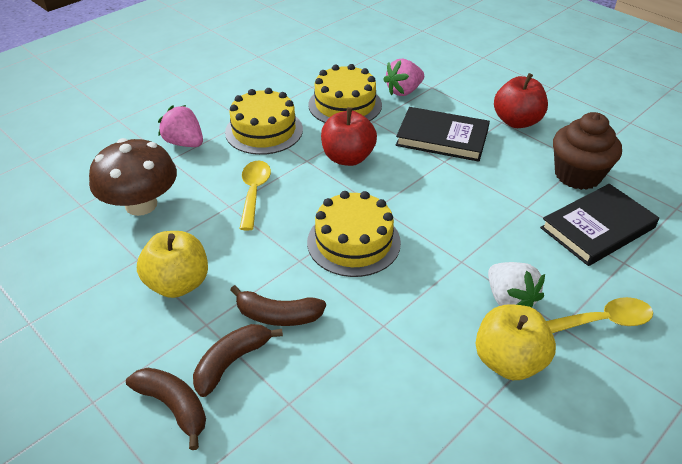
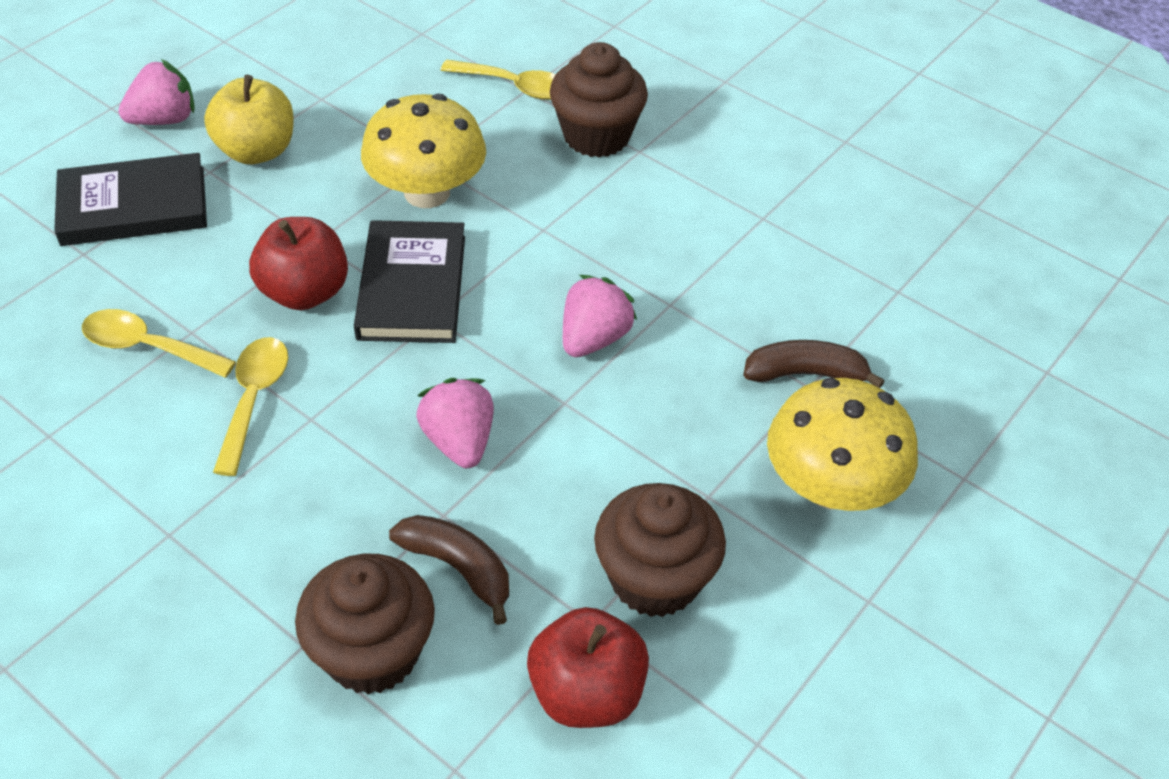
brown banana: 3 -> 2
brown cupcake: 1 -> 3
brown mushroom: 1 -> 0
pink strawberry: 2 -> 3
white strawberry: 1 -> 0
yellow apple: 2 -> 1
yellow cake: 3 -> 0
yellow mushroom: 0 -> 2
yellow spoon: 2 -> 3

